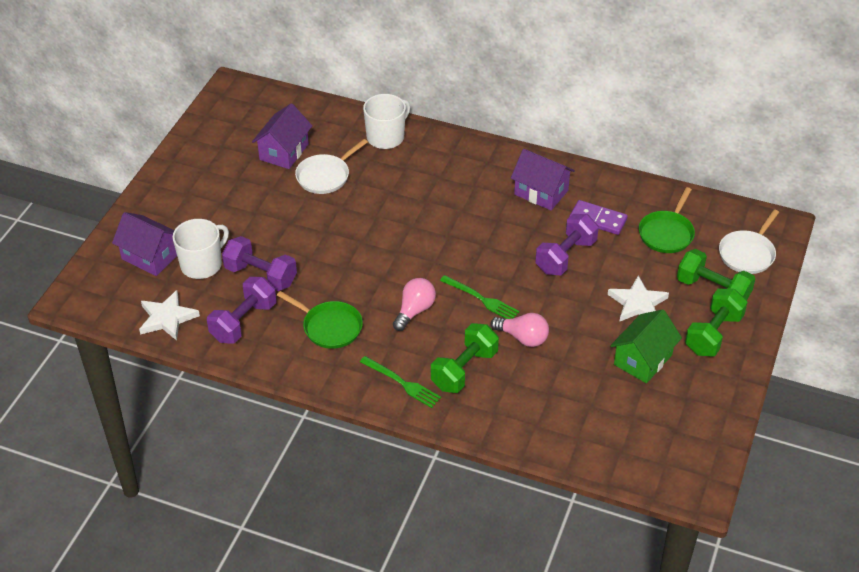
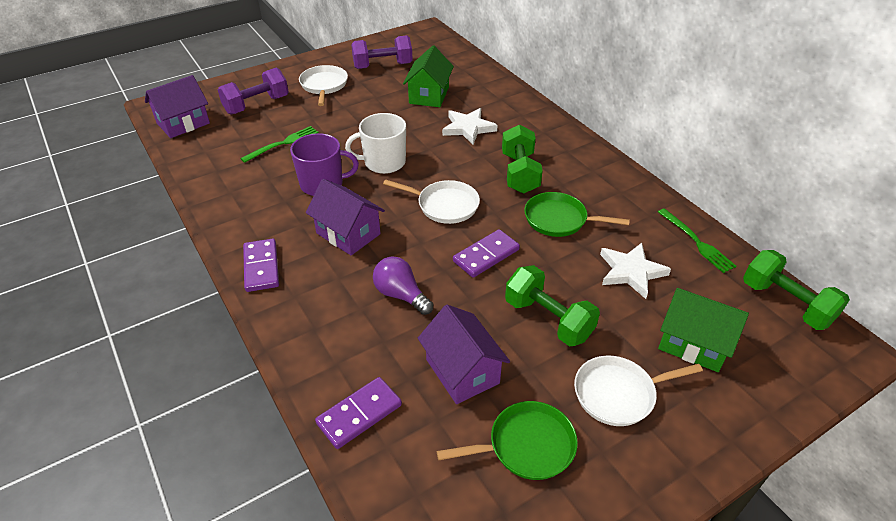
green house: 1 -> 2
pink light bulb: 2 -> 0
purple domino: 1 -> 3
purple dumbbell: 3 -> 2
purple light bulb: 0 -> 1
purple mug: 0 -> 1
white mug: 2 -> 1
white pan: 2 -> 3

